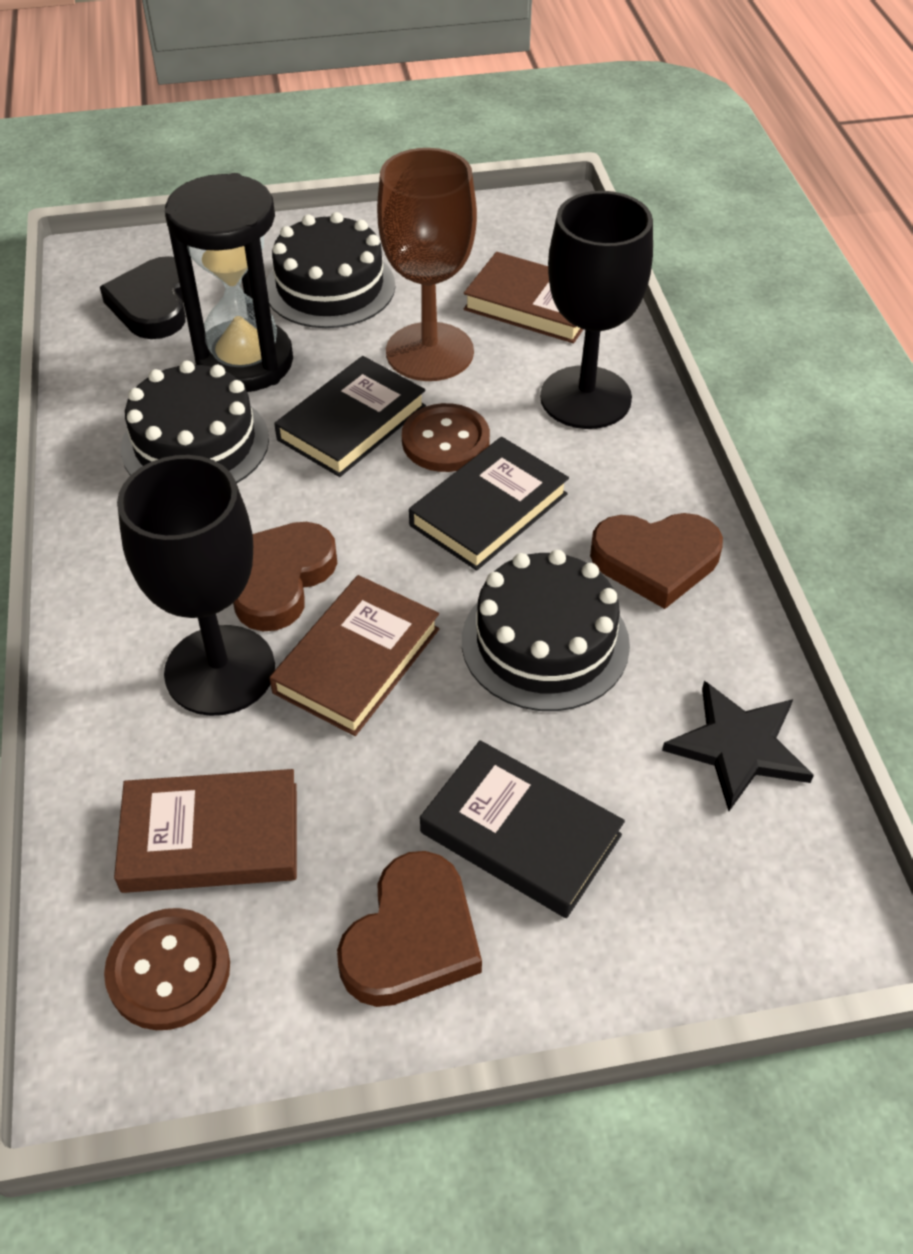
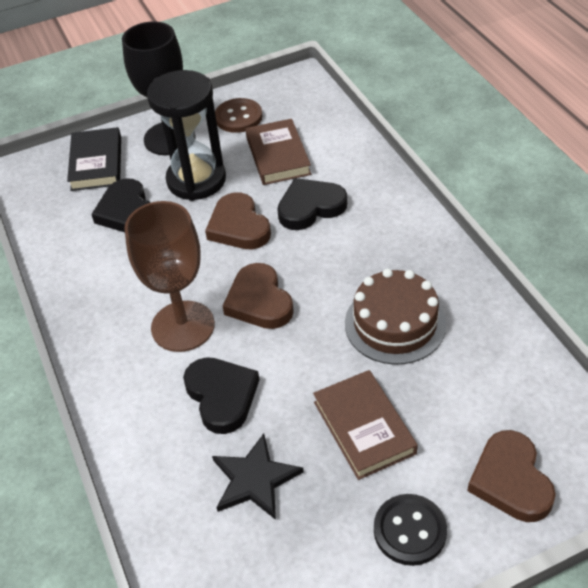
black book: 3 -> 1
black button: 0 -> 1
black cake: 3 -> 0
black goblet: 2 -> 1
black heart: 1 -> 3
brown book: 3 -> 2
brown button: 2 -> 1
brown cake: 0 -> 1

